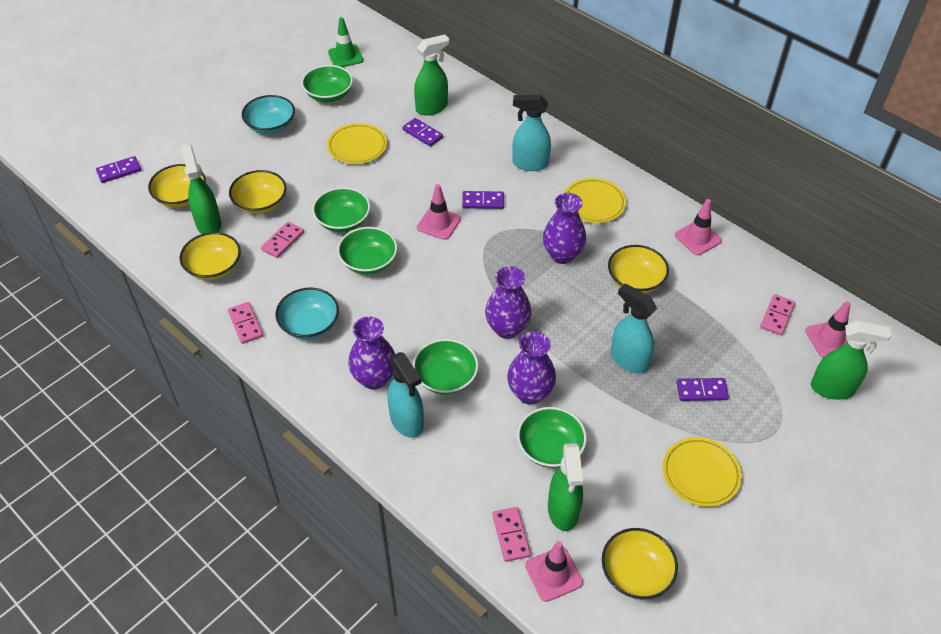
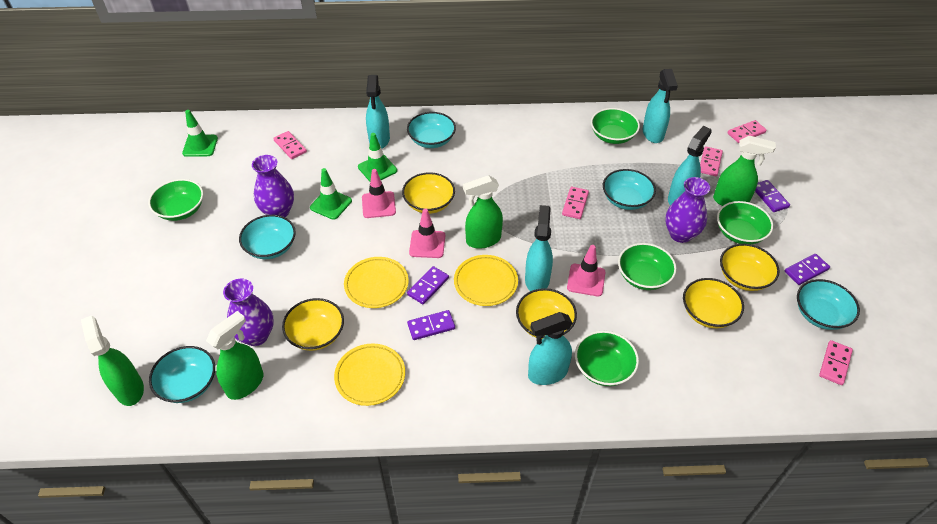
green traffic cone: 1 -> 3
pink domino: 4 -> 5
pink traffic cone: 4 -> 3
purple vase: 4 -> 3
turquoise bowl: 2 -> 5
turquoise spray bottle: 3 -> 5

